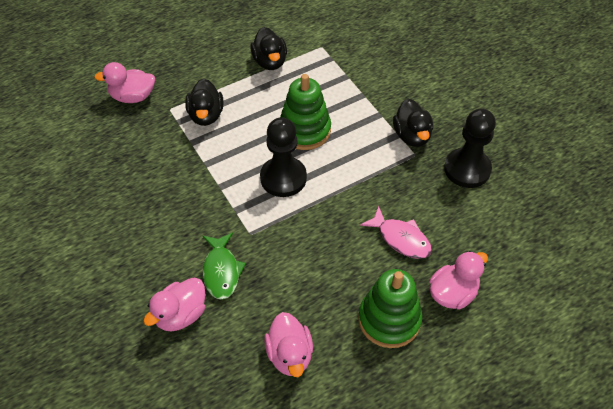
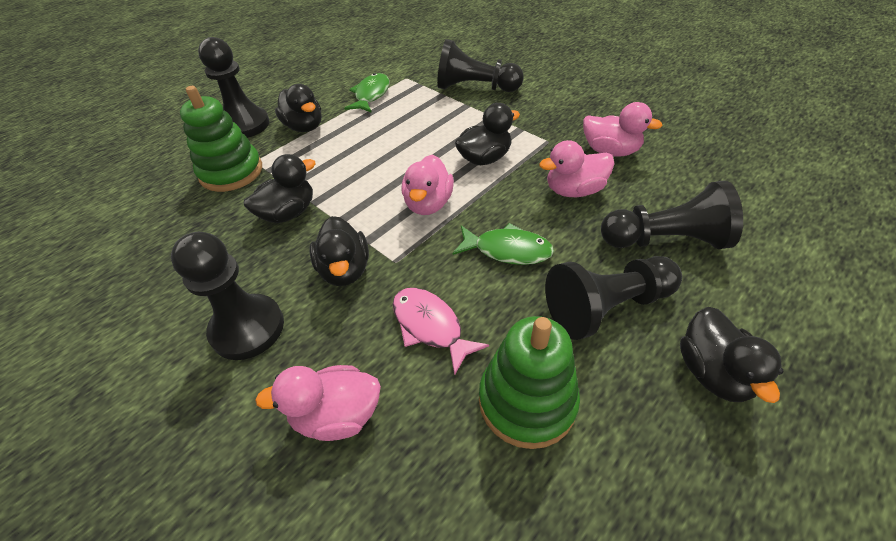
black duck: 3 -> 5
black pawn: 2 -> 5
green fish: 1 -> 2

